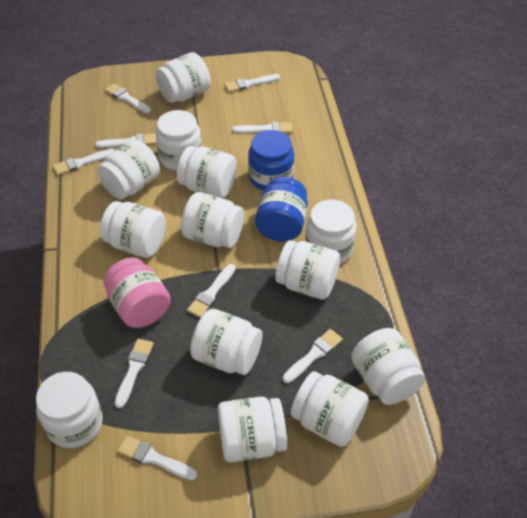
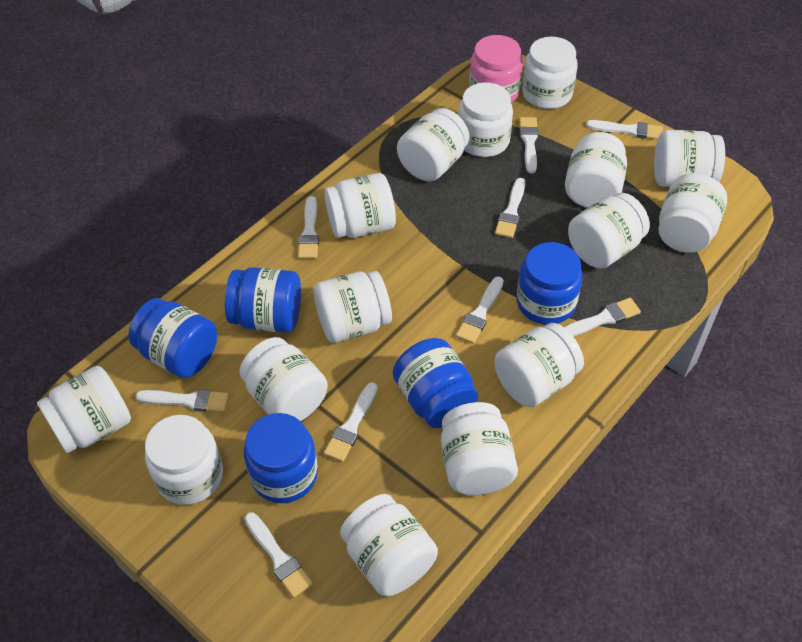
blue jar: 2 -> 5
white jar: 13 -> 15

